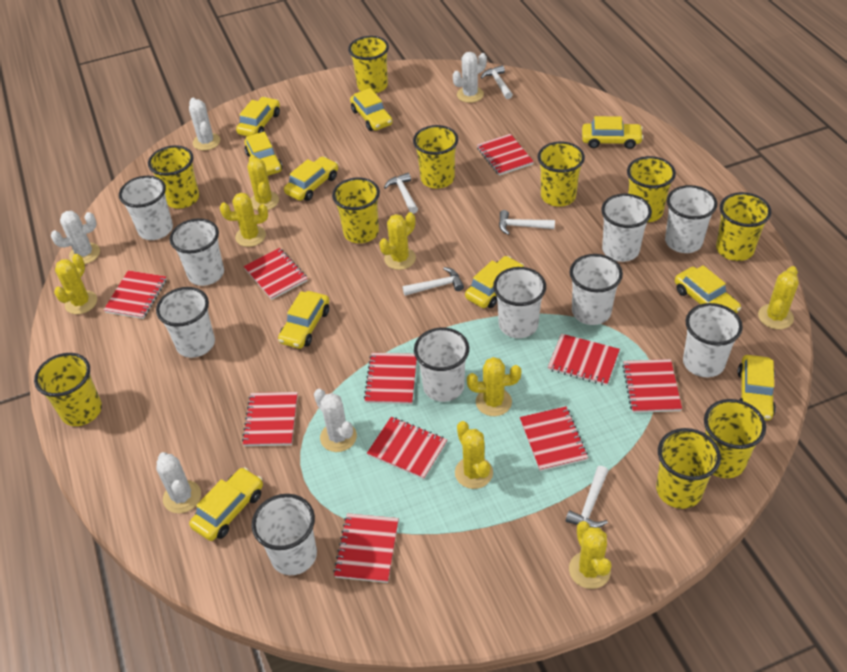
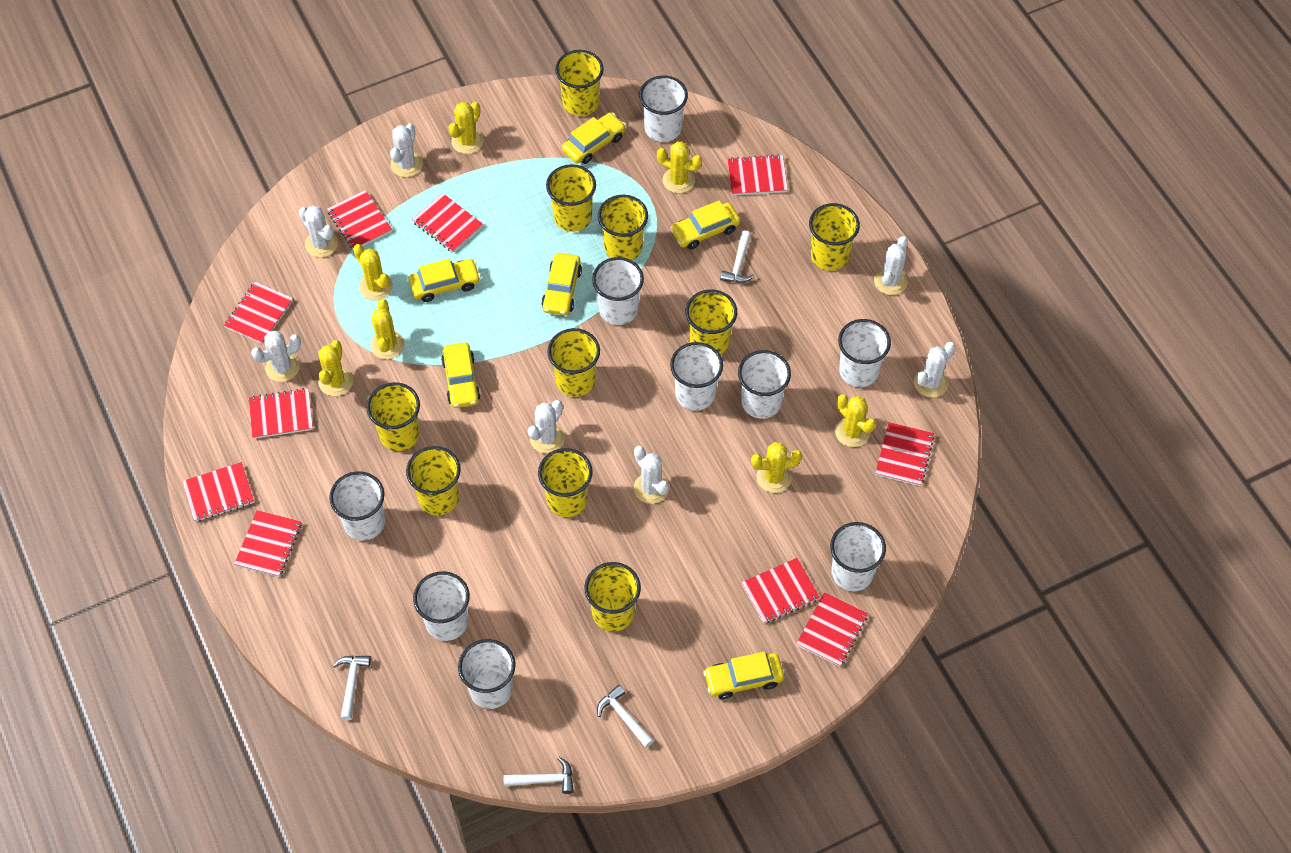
white cactus: 5 -> 7
white cup: 10 -> 9
white hammer: 5 -> 4
yellow cactus: 8 -> 7
yellow car: 10 -> 6

